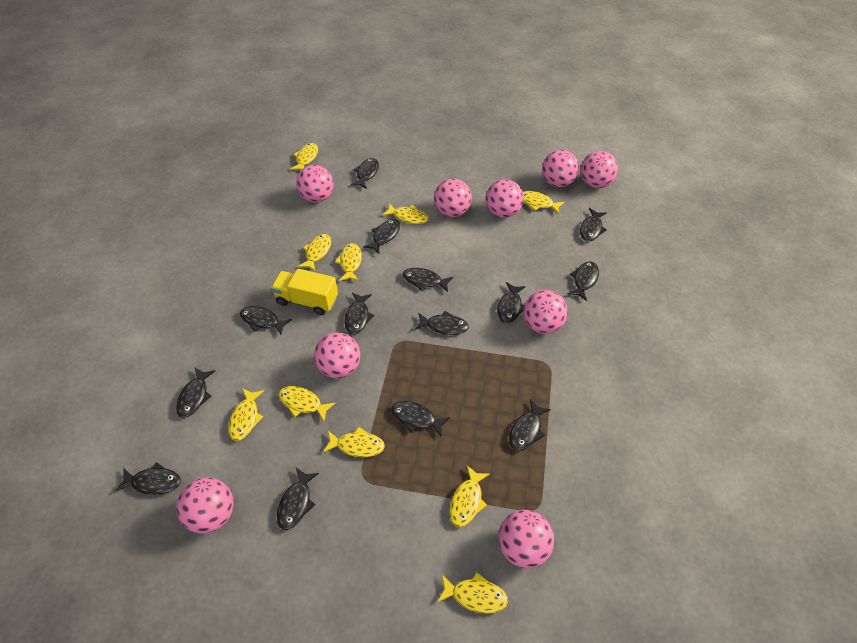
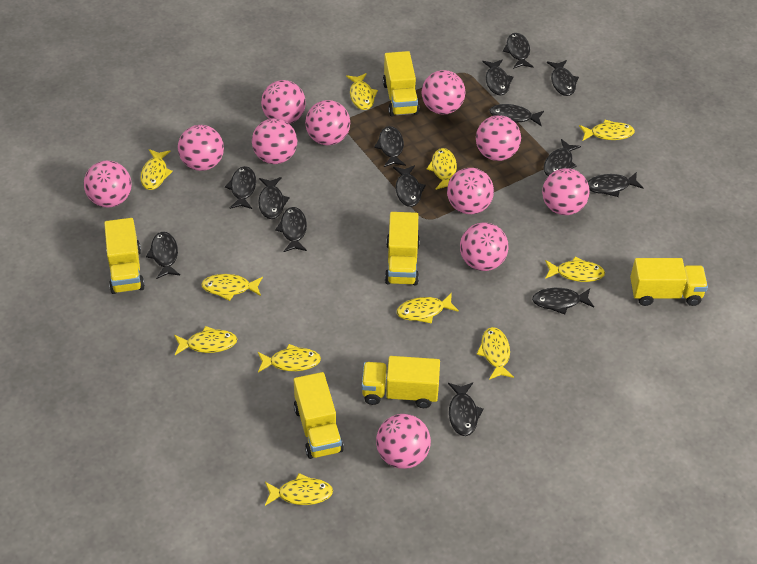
pink ball: 9 -> 11
yellow fish: 10 -> 11
yellow truck: 1 -> 6

